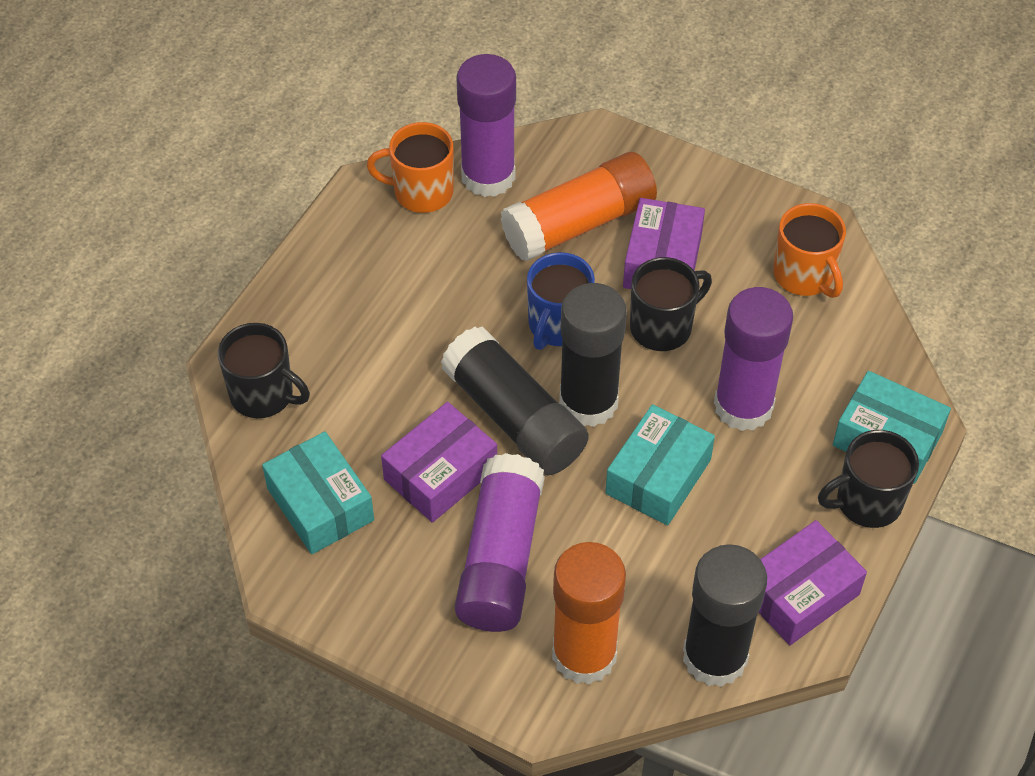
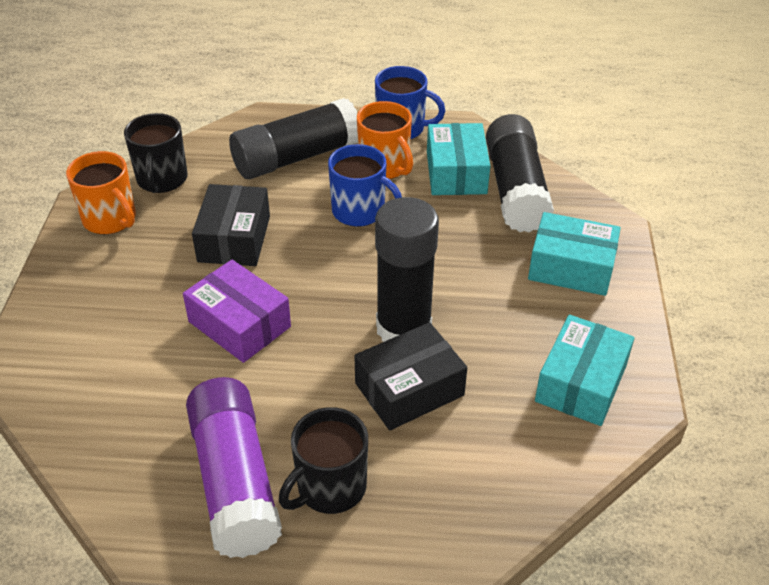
black box: 0 -> 2
black mug: 3 -> 2
blue mug: 1 -> 2
orange glue stick: 2 -> 0
purple box: 3 -> 1
purple glue stick: 3 -> 1

